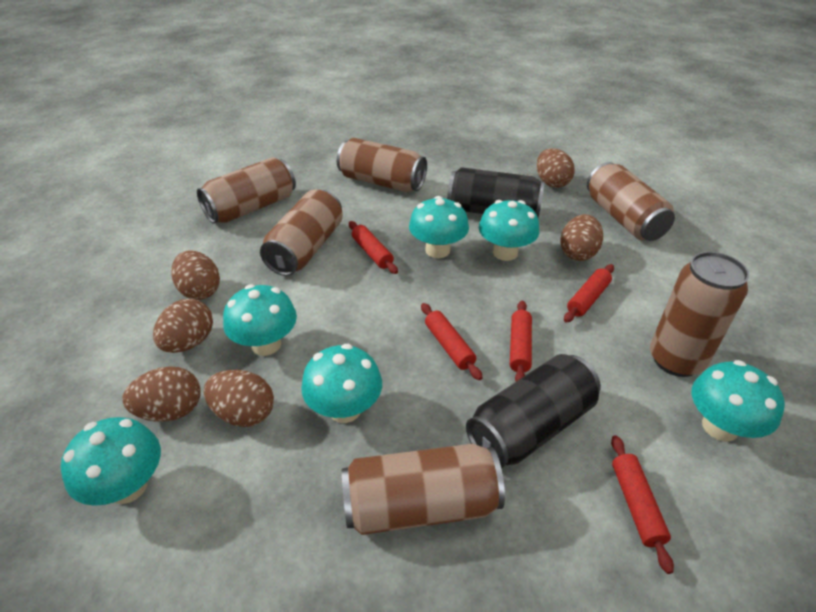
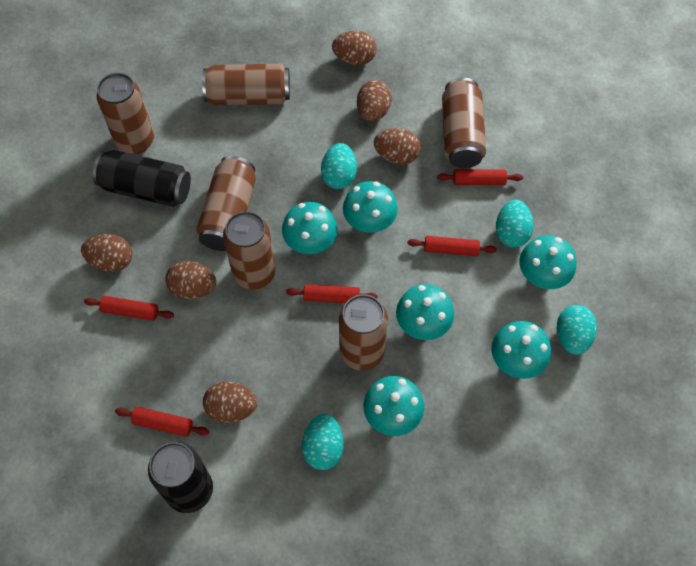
turquoise egg: 0 -> 4

